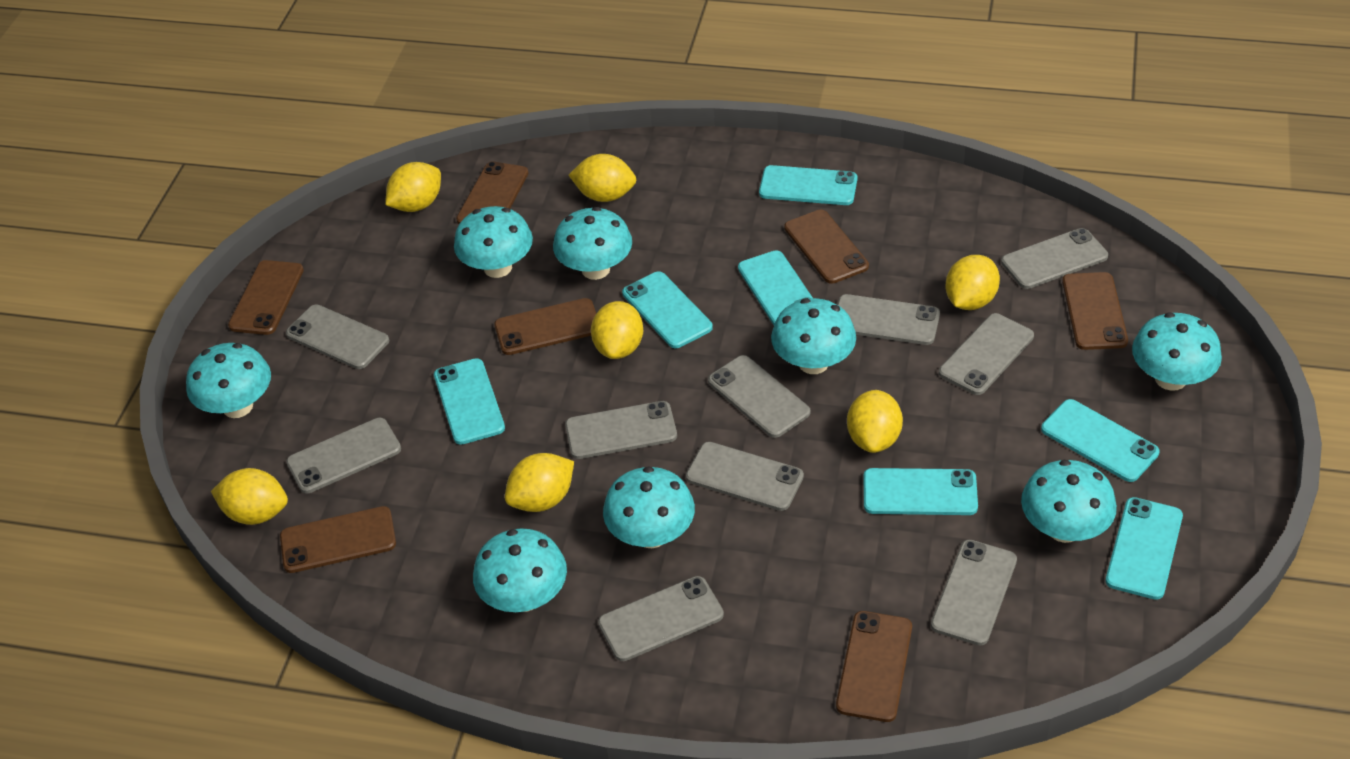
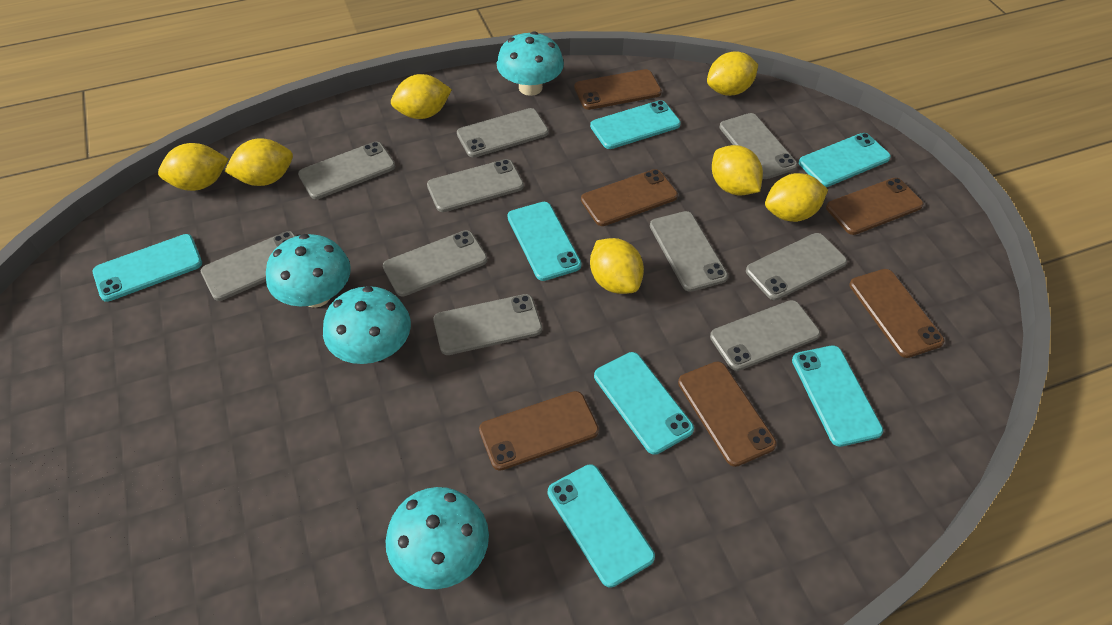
brown phone: 7 -> 6
turquoise mushroom: 8 -> 4

